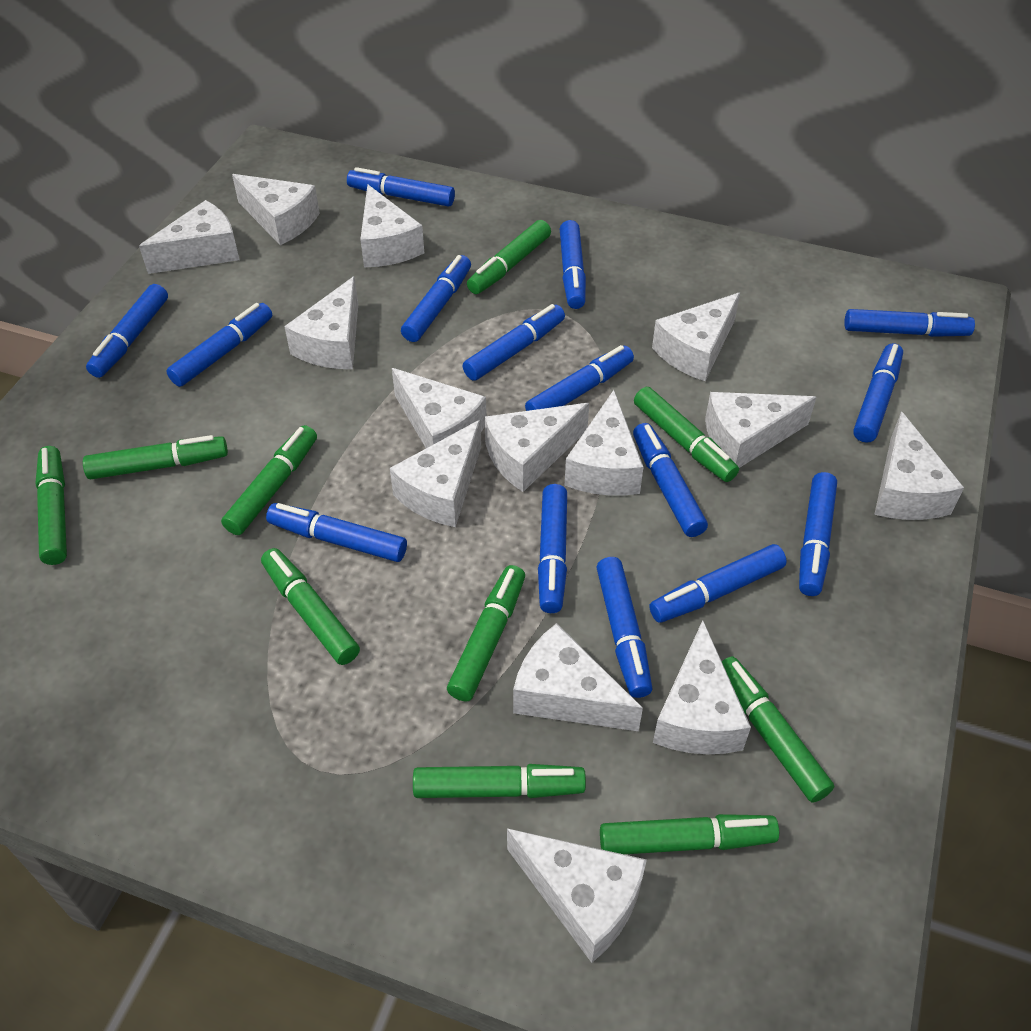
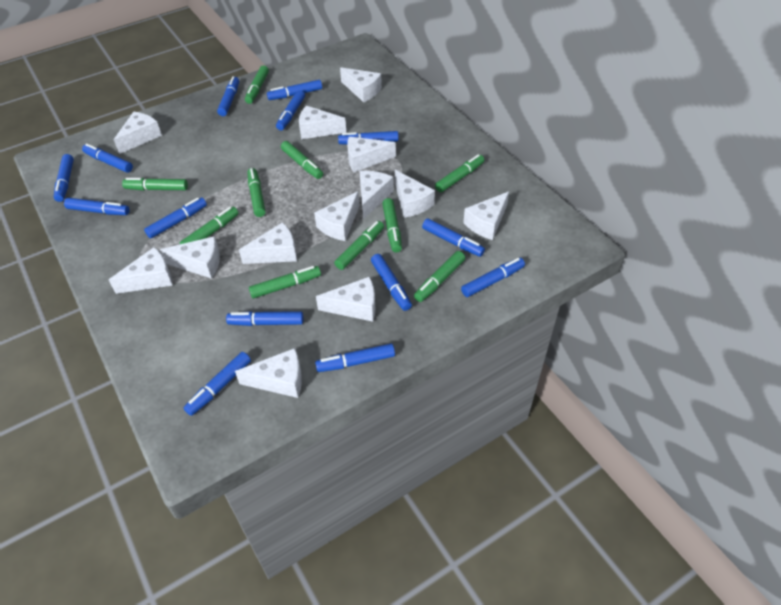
blue marker: 15 -> 14
white cheese: 14 -> 13

